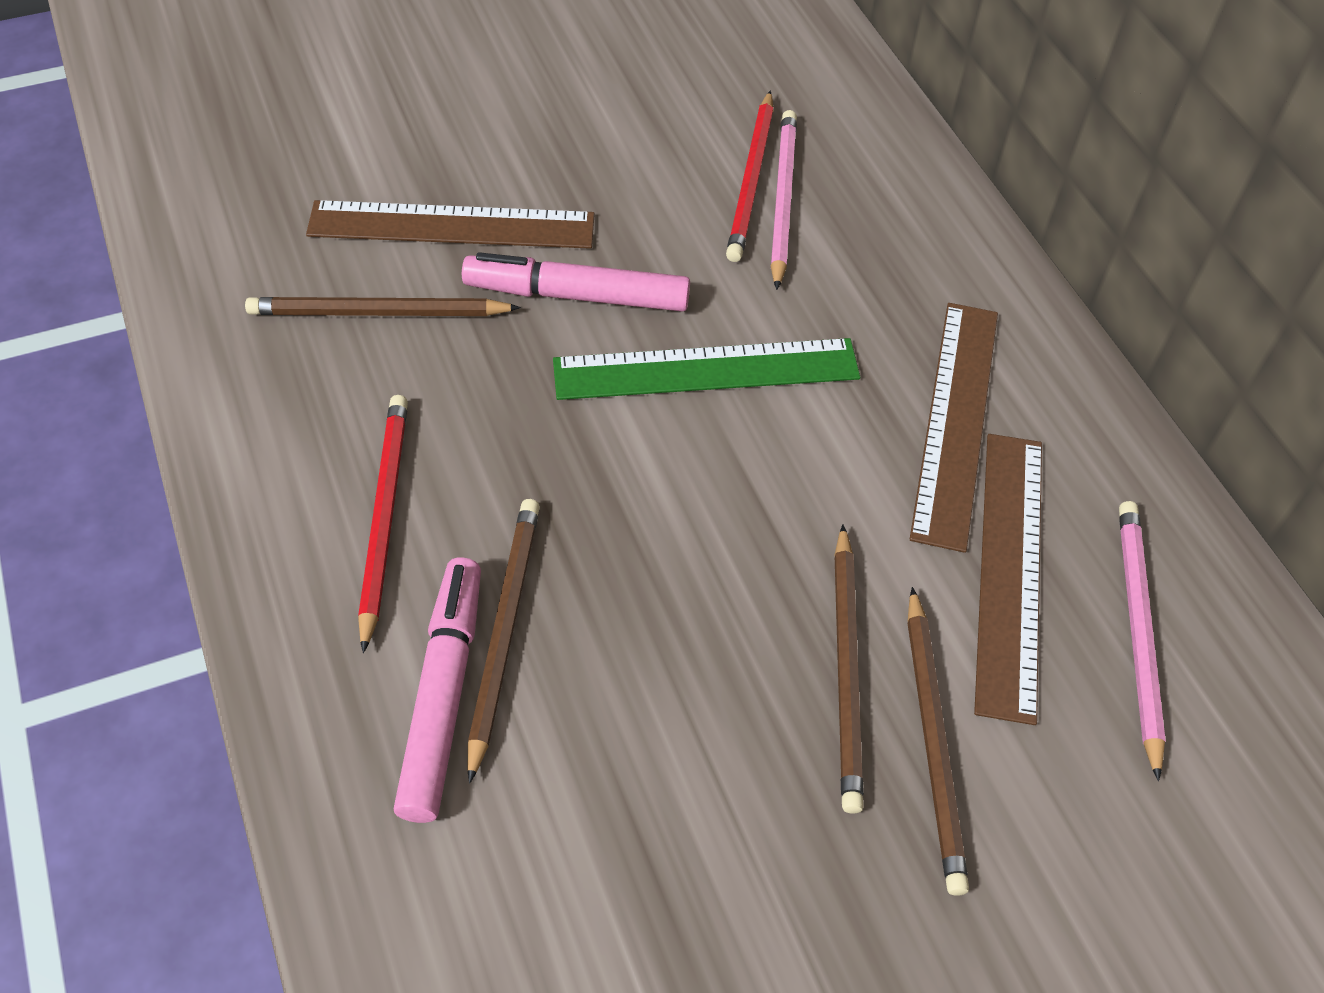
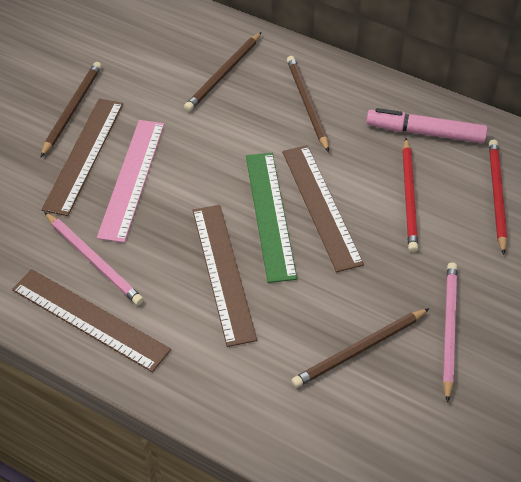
brown ruler: 3 -> 4
pink marker: 2 -> 1
pink ruler: 0 -> 1

